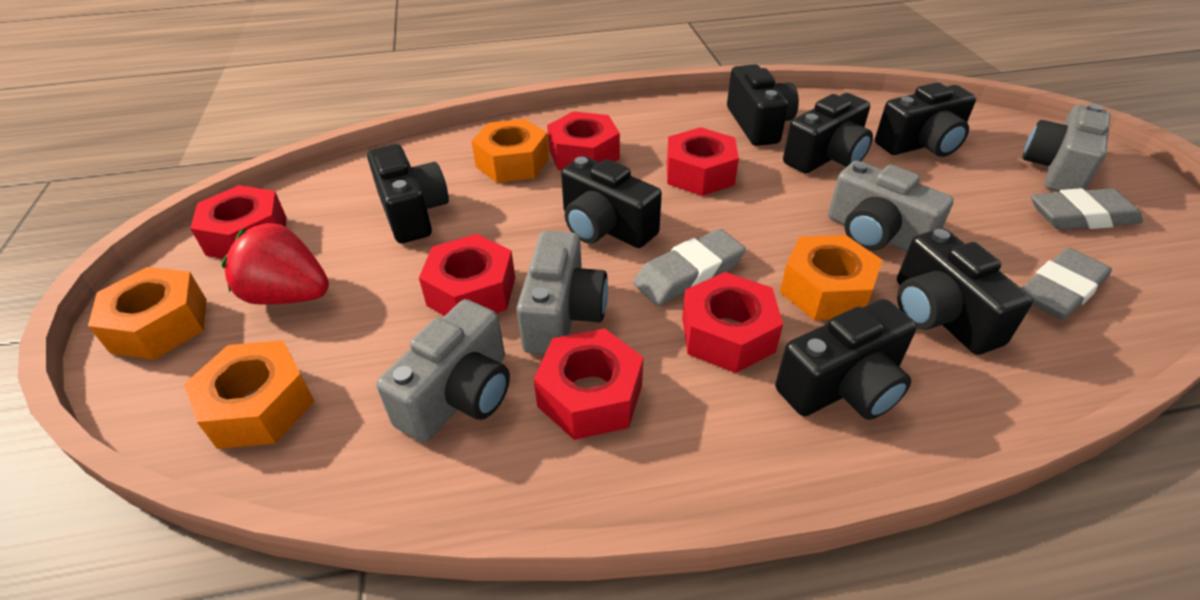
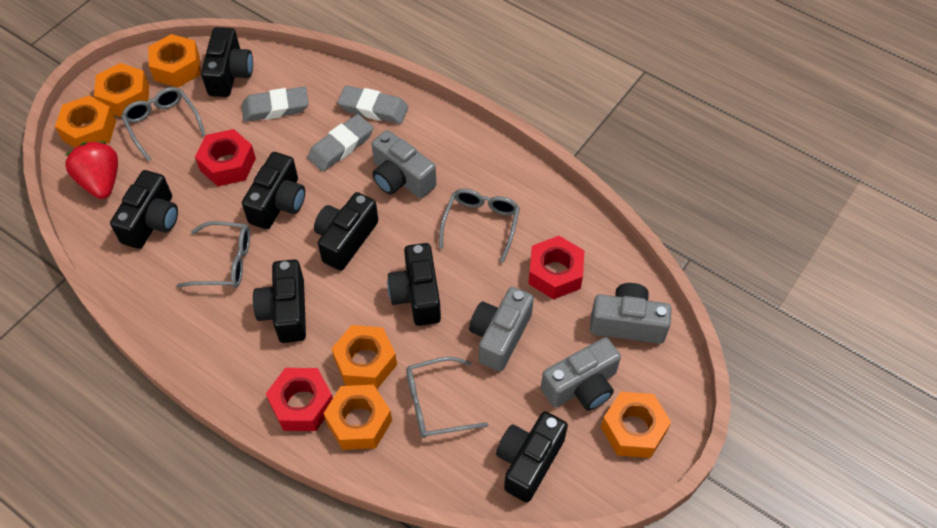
grey glasses: 0 -> 4
orange nut: 4 -> 6
red nut: 6 -> 3

